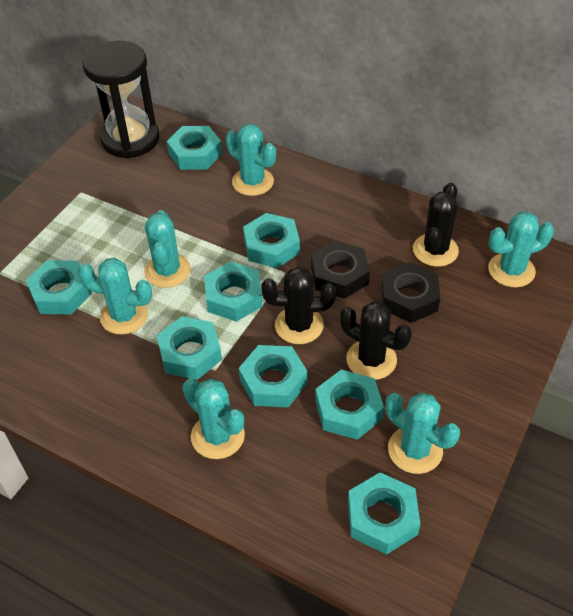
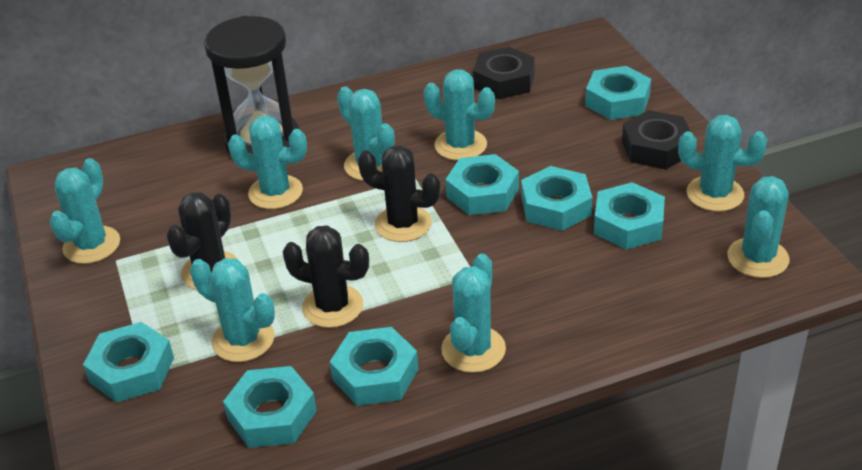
turquoise cactus: 6 -> 8
turquoise nut: 8 -> 7

